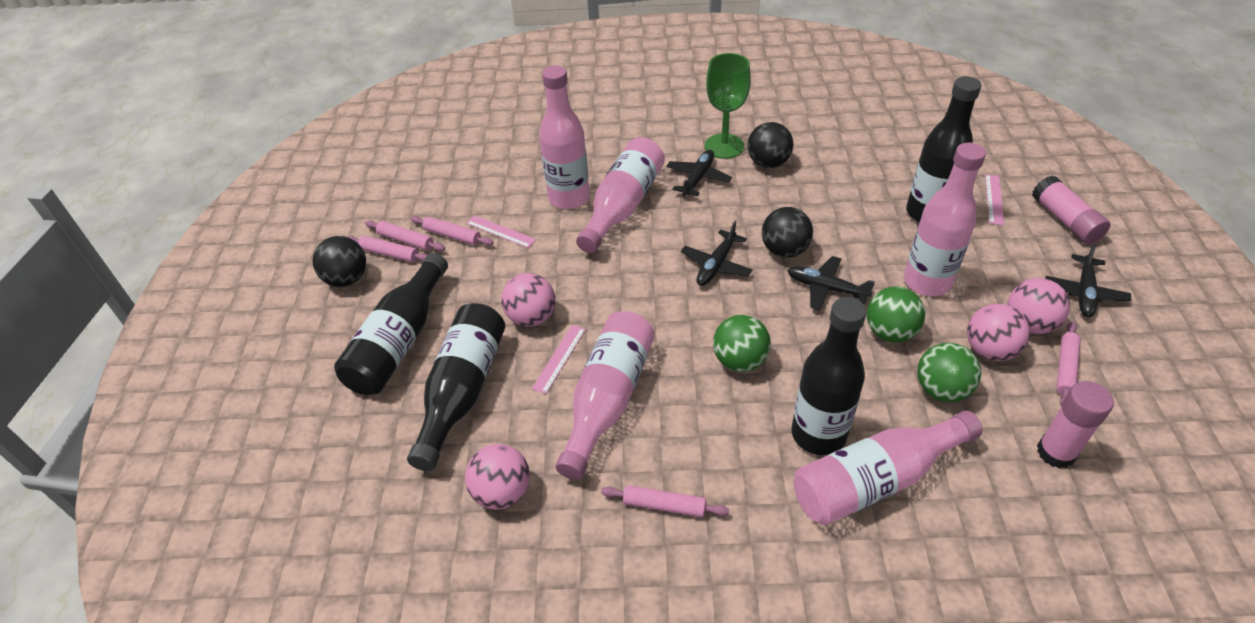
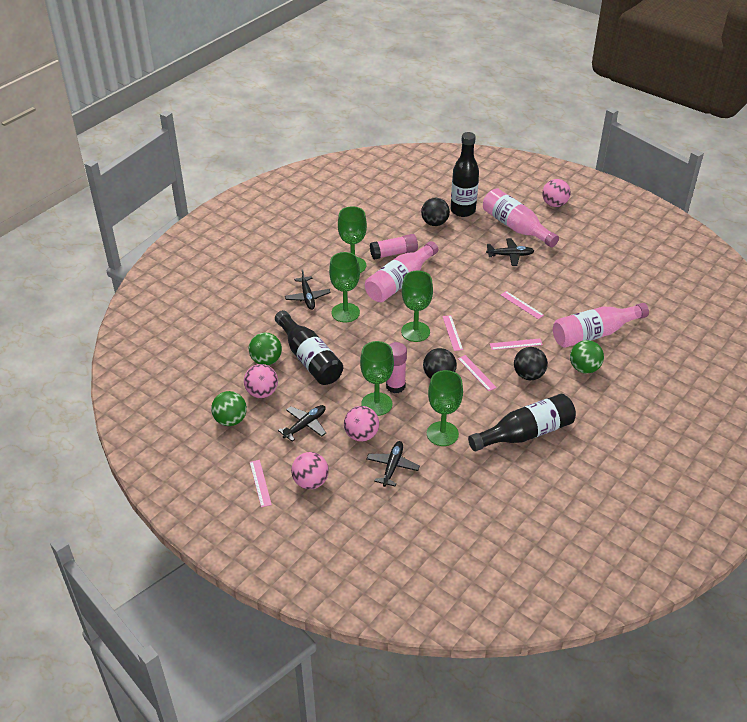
black bottle: 4 -> 3
green goblet: 1 -> 5
pink bottle: 5 -> 3
pink rolling pin: 5 -> 0
pink ruler: 3 -> 5

